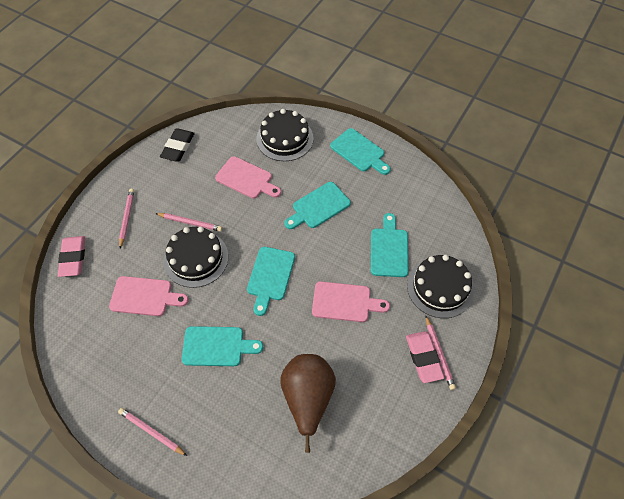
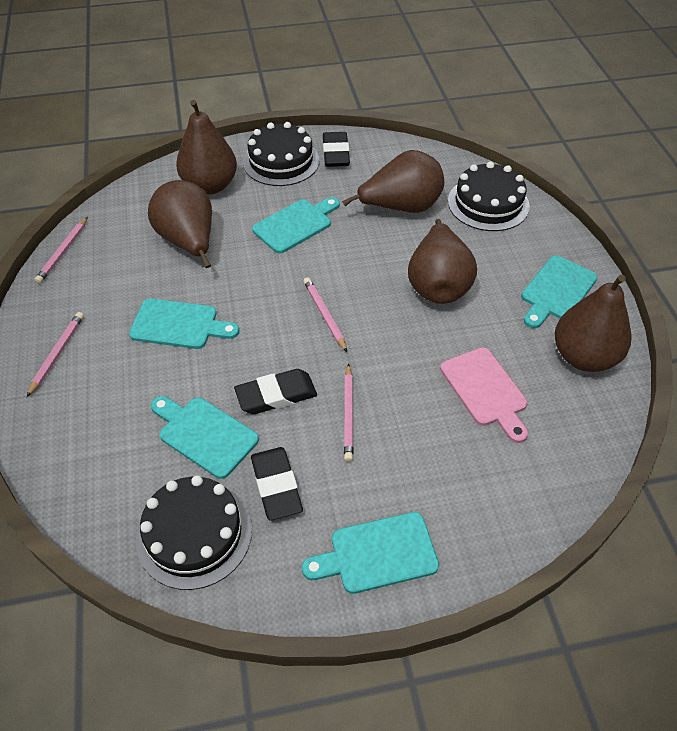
black eraser: 1 -> 3
brown pear: 1 -> 5
pink cutting board: 3 -> 1
pink eraser: 2 -> 0

